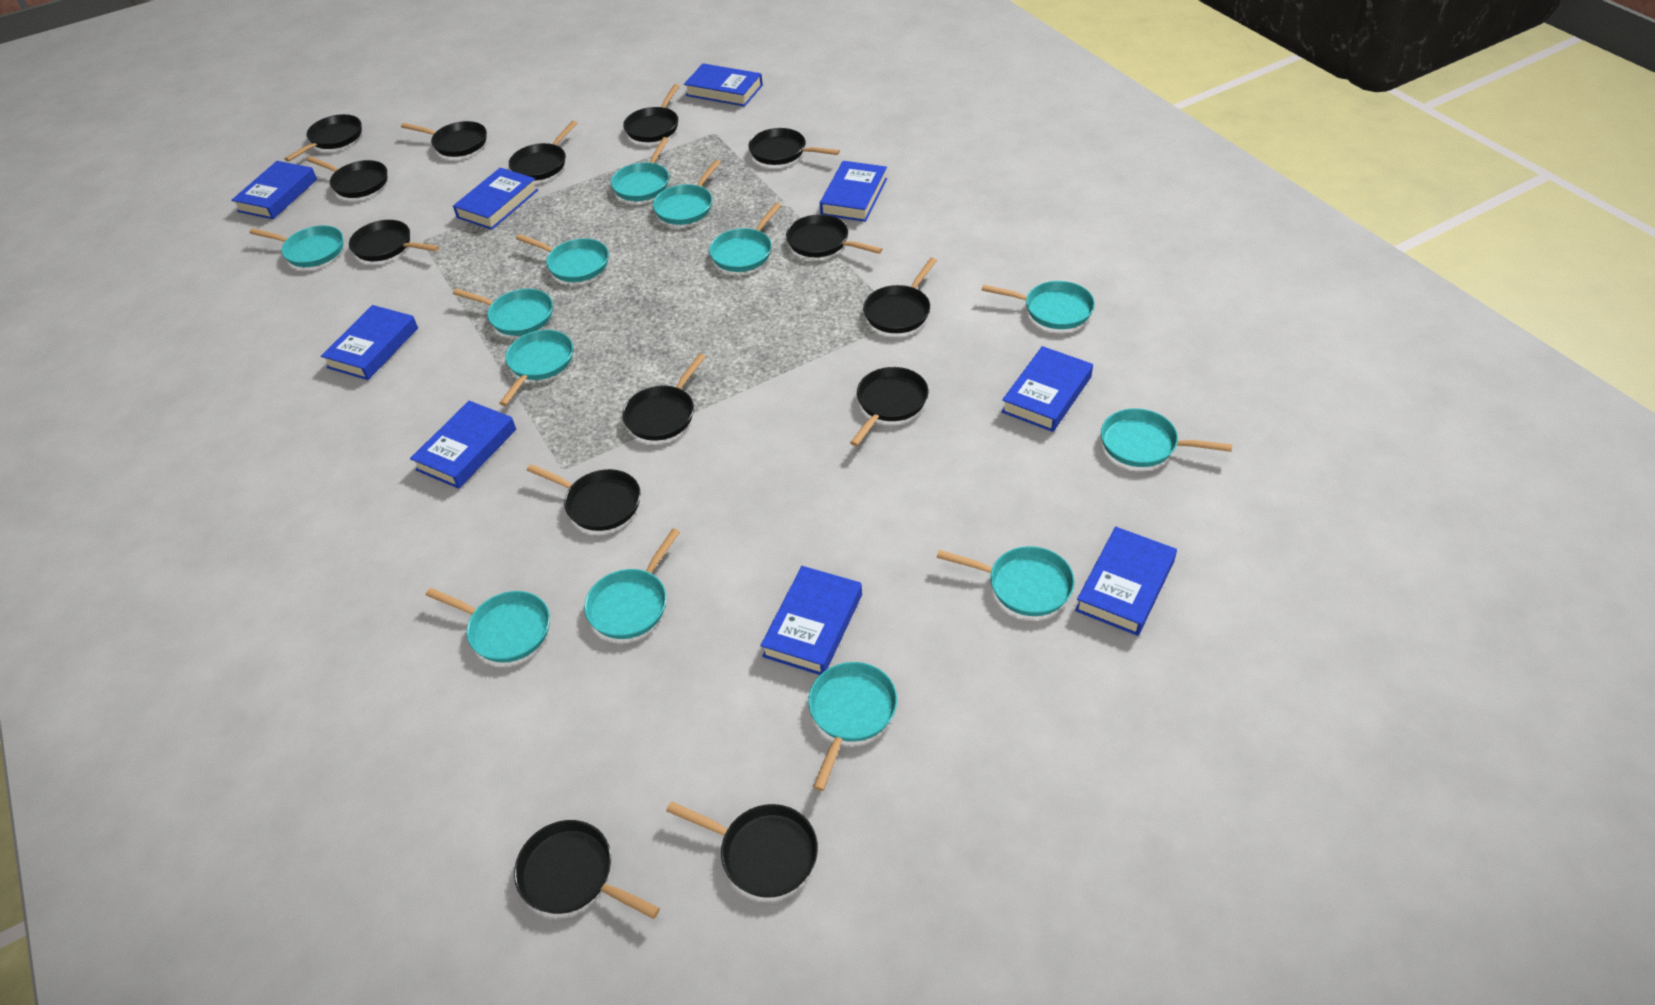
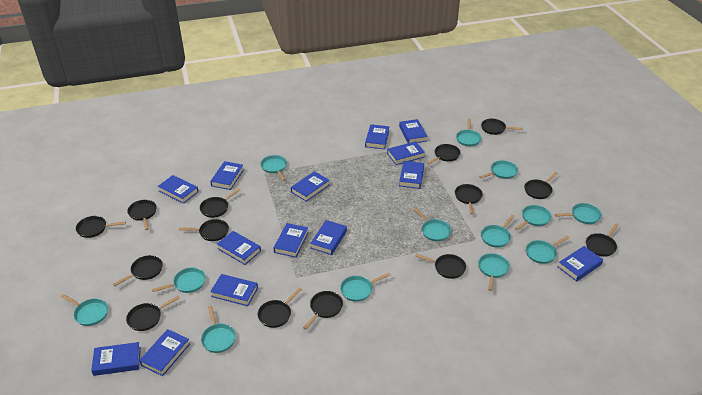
blue book: 9 -> 14

